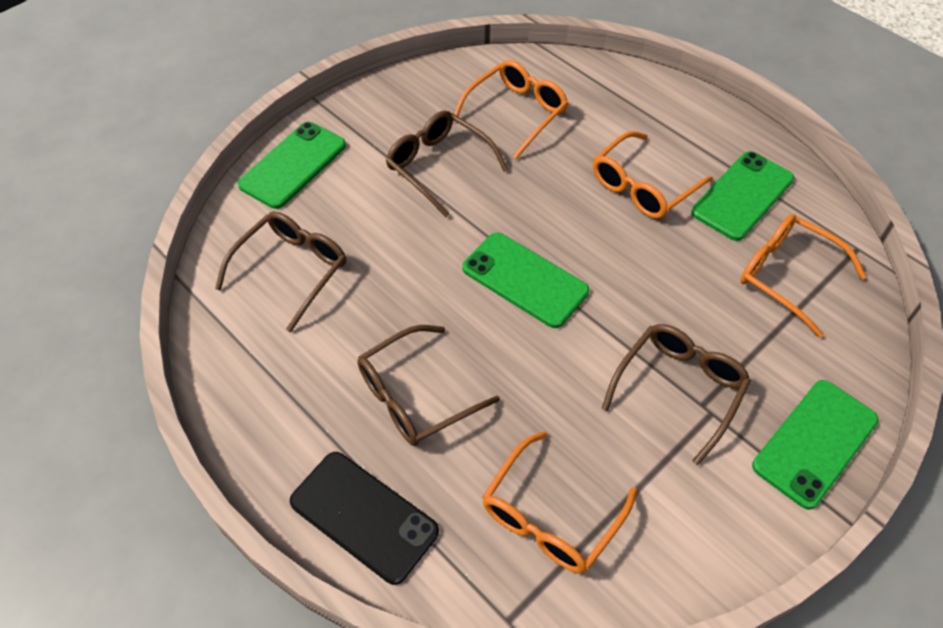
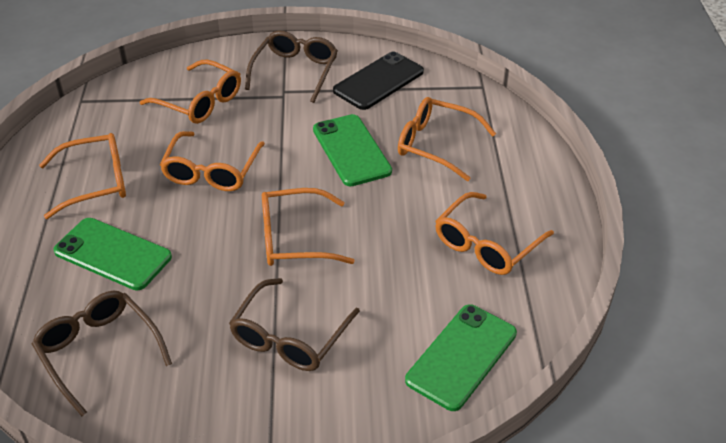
brown glasses: 4 -> 3
green phone: 4 -> 3
orange glasses: 4 -> 6

